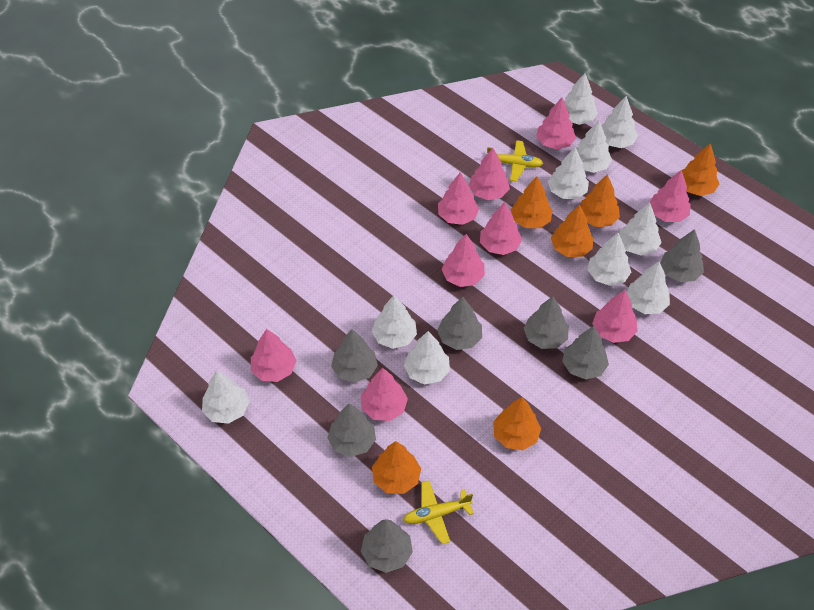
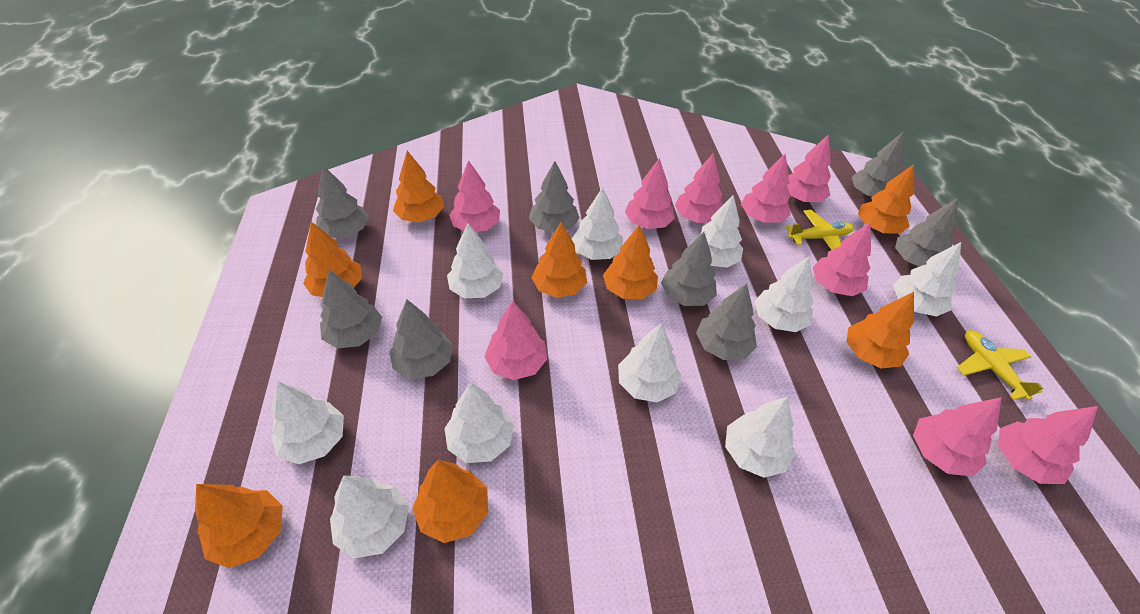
grey tree: 7 -> 8
orange tree: 6 -> 8

